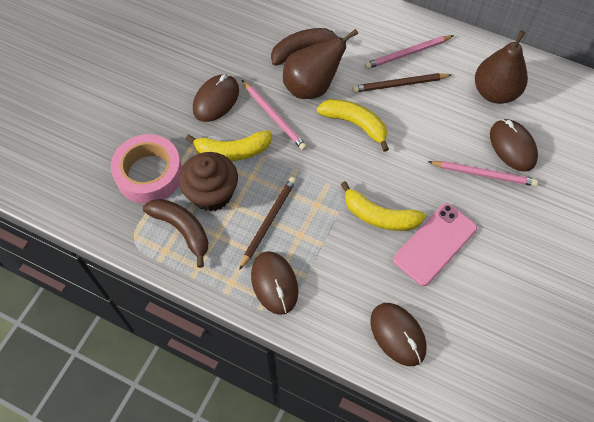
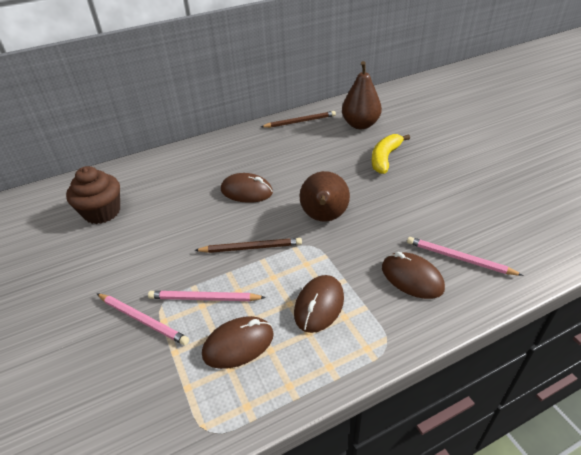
brown banana: 2 -> 0
pink phone: 1 -> 0
pink tape: 1 -> 0
yellow banana: 3 -> 1

